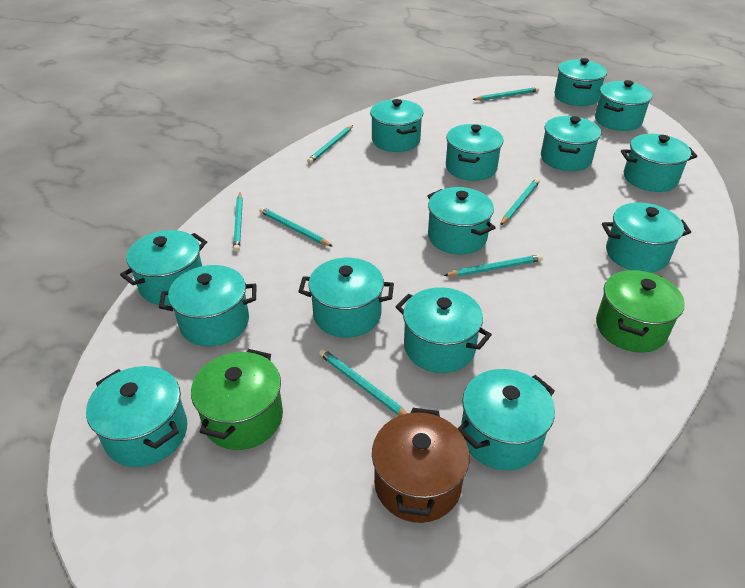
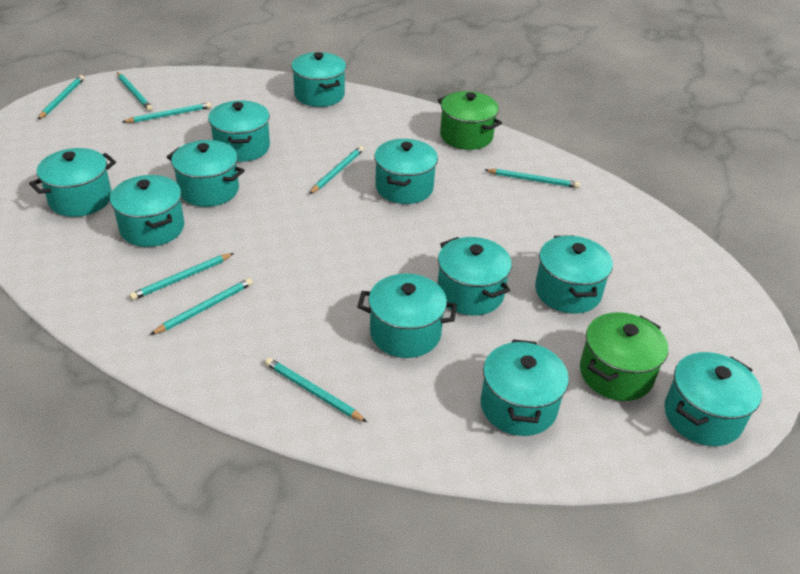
brown pot: 1 -> 0
turquoise pencil: 7 -> 8
turquoise pot: 14 -> 11

